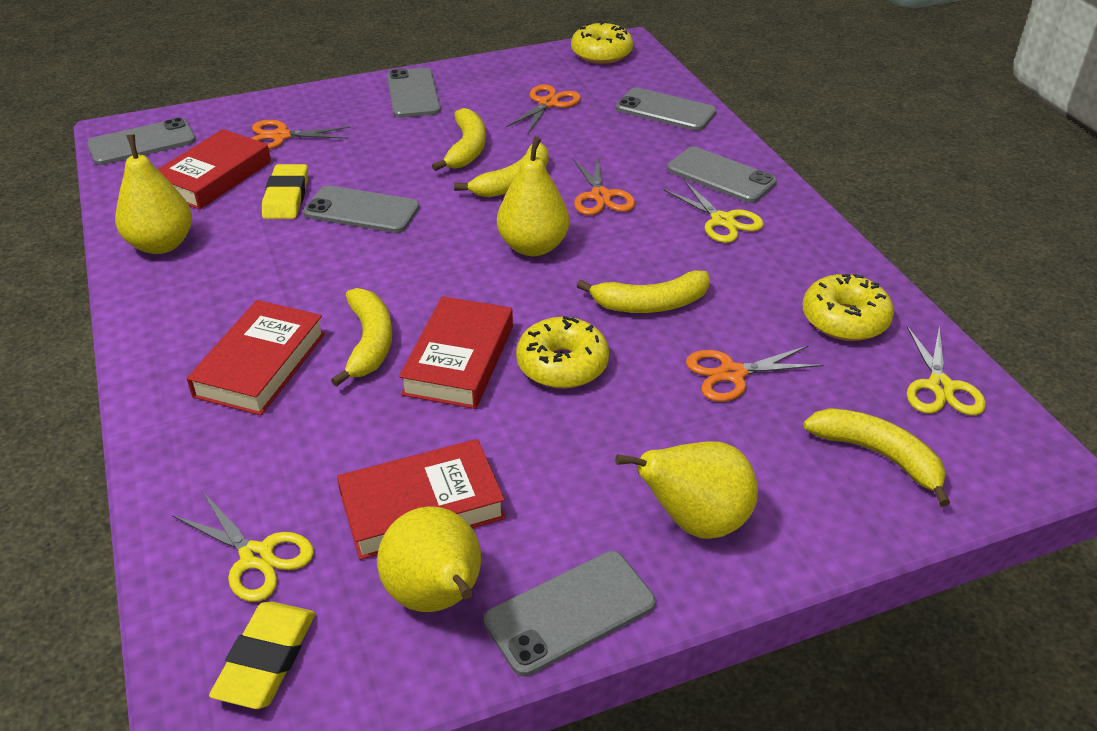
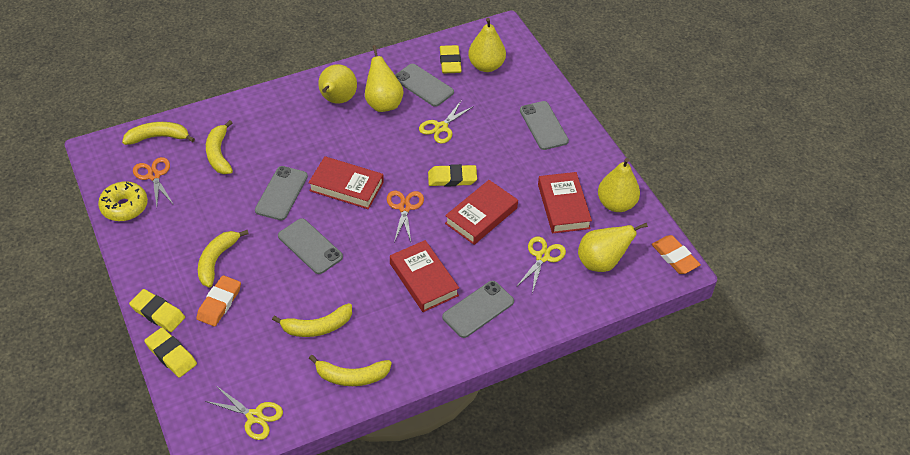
grey phone: 6 -> 5
orange eraser: 0 -> 2
orange scissors: 4 -> 2
yellow donut: 3 -> 1
yellow eraser: 2 -> 4
yellow pear: 4 -> 5

